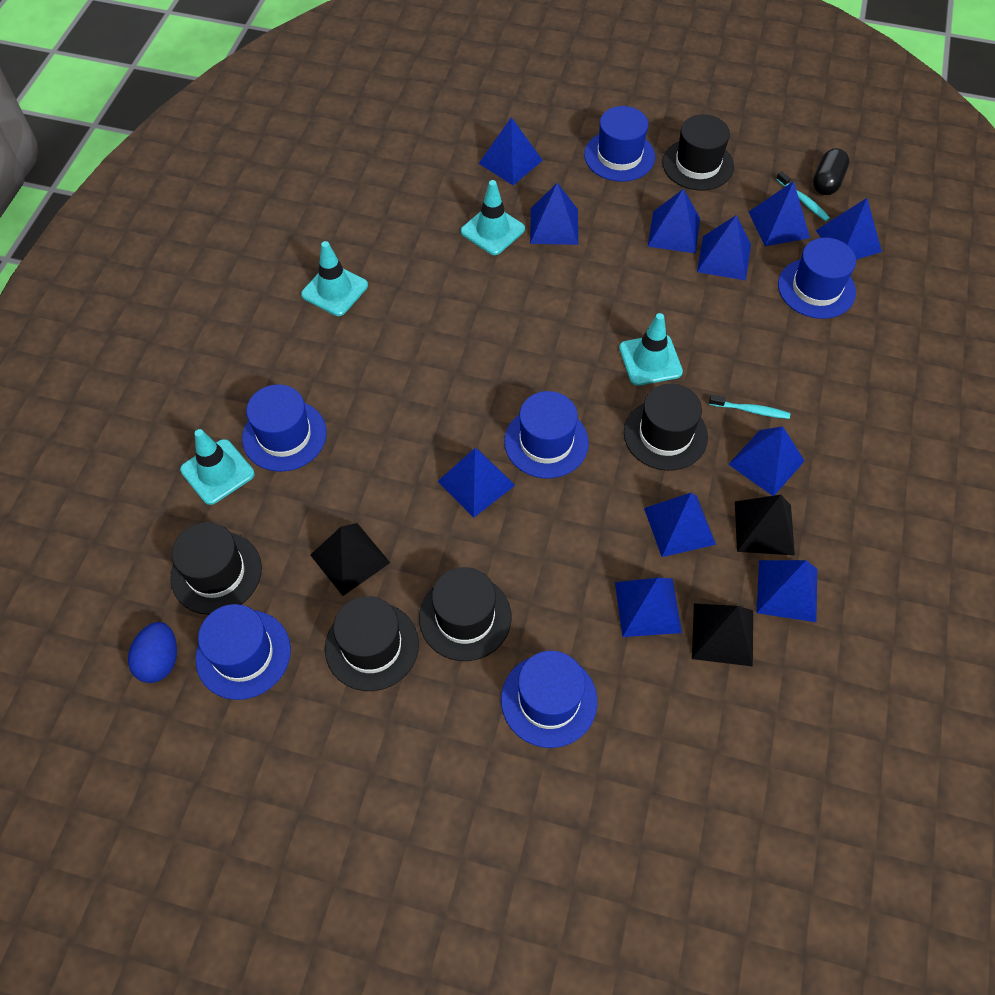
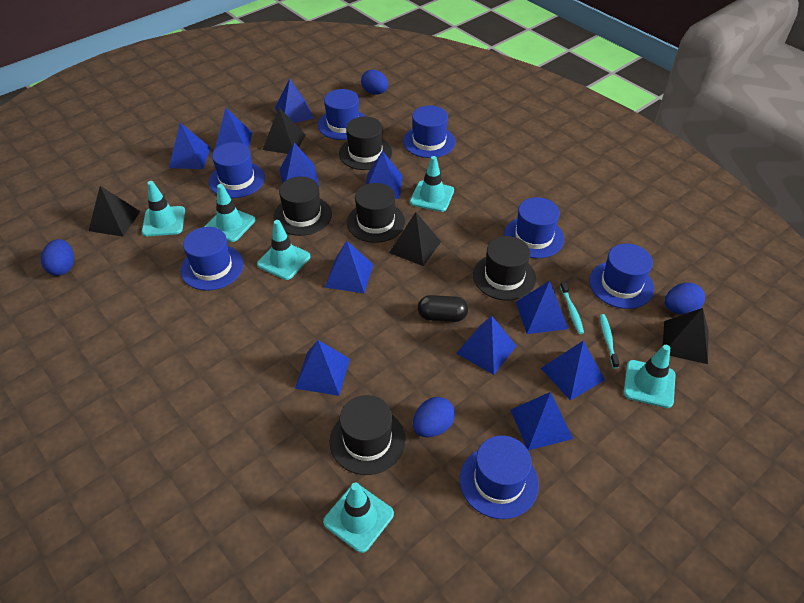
black pyramid: 3 -> 4
blue egg: 1 -> 4
blue hat: 6 -> 7
turquoise traffic cone: 4 -> 6

